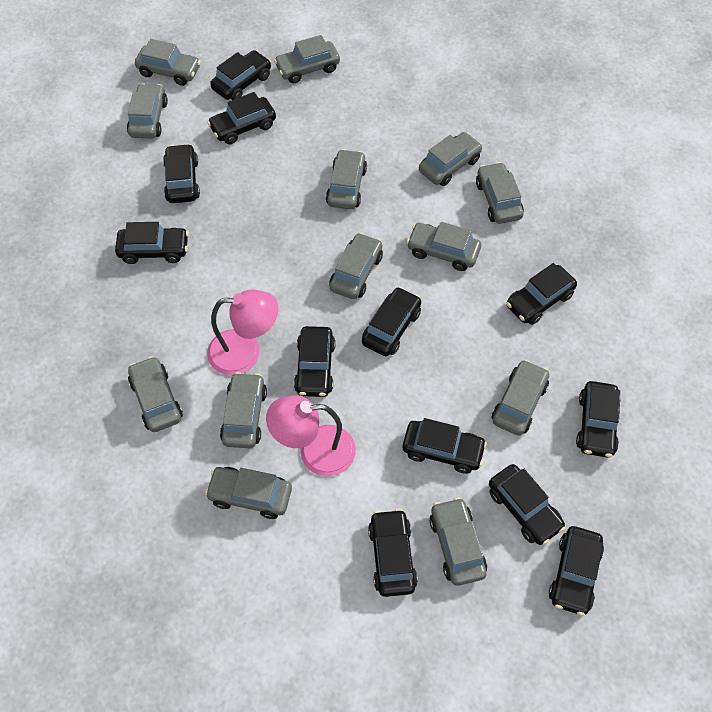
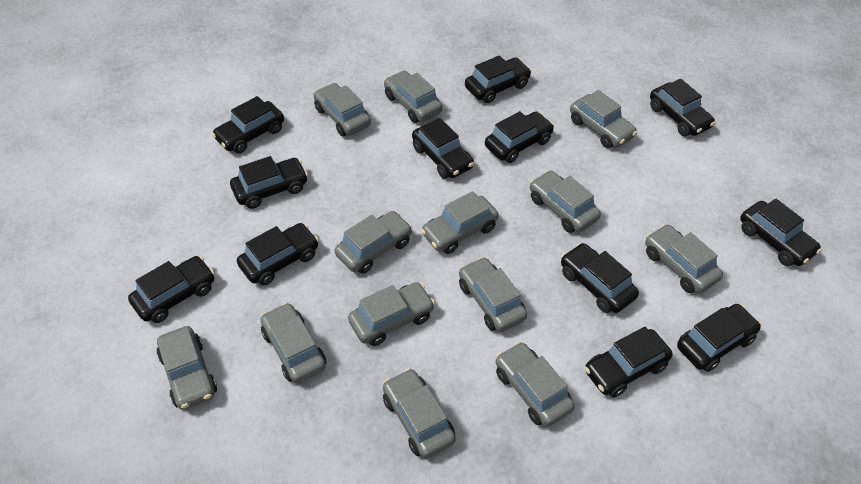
pink lamp: 2 -> 0

